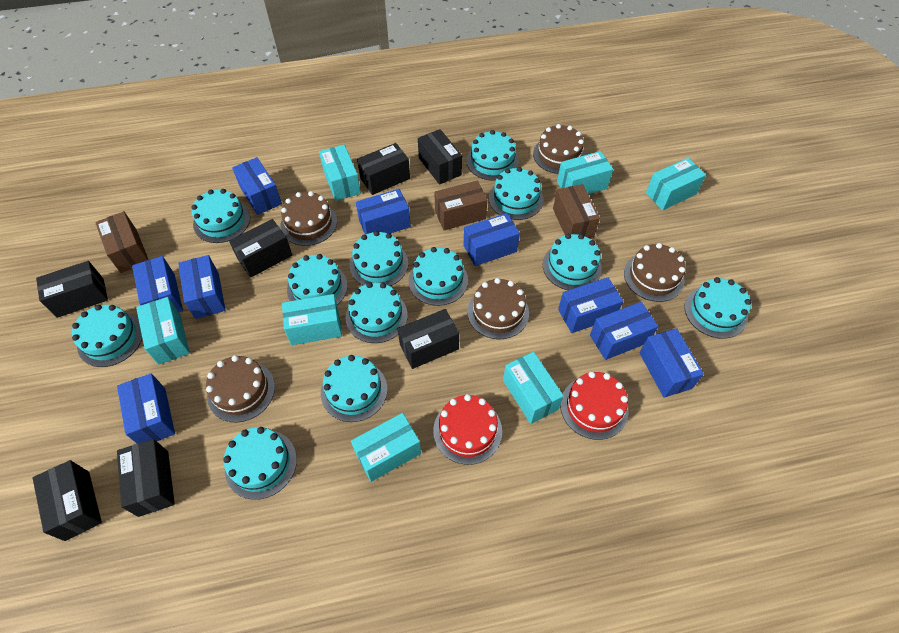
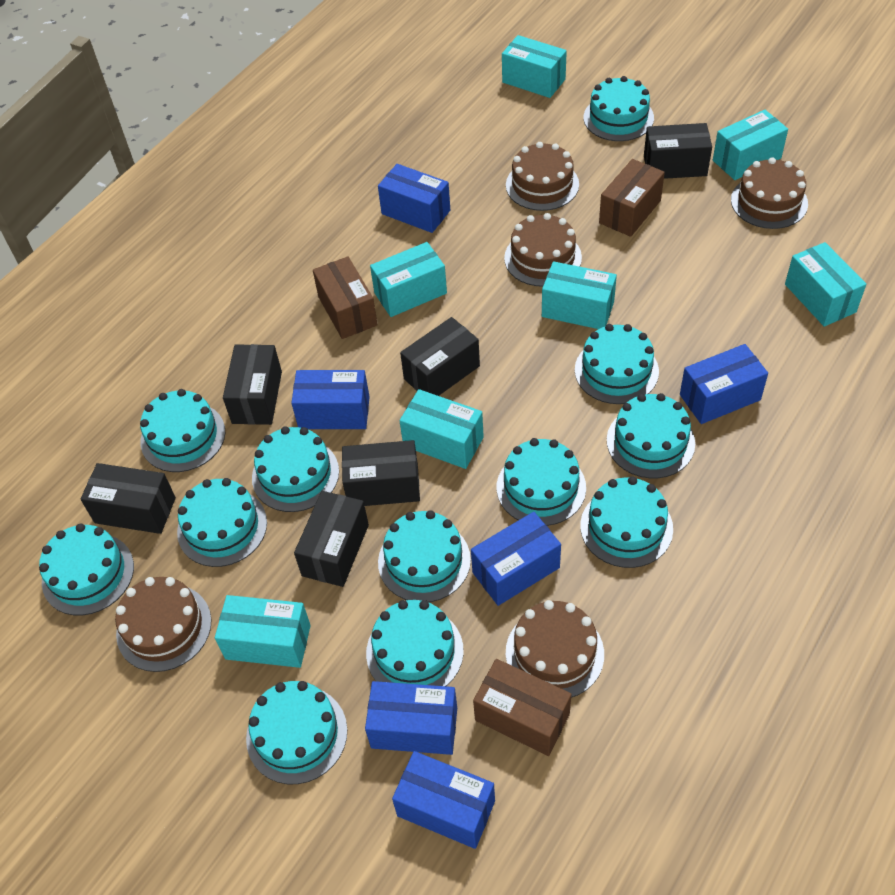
black box: 7 -> 6
blue box: 9 -> 6
red cake: 2 -> 0

